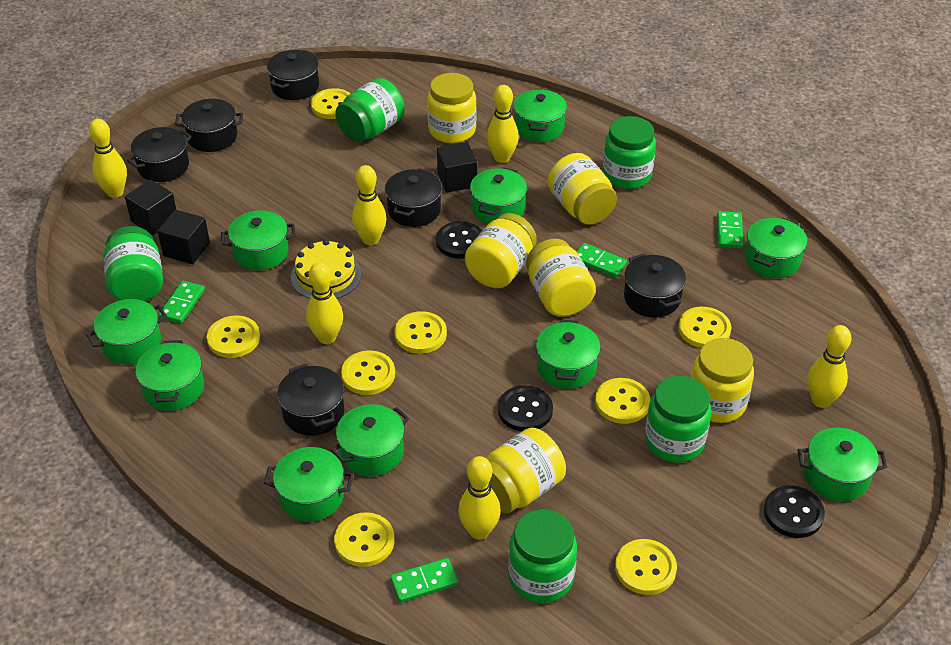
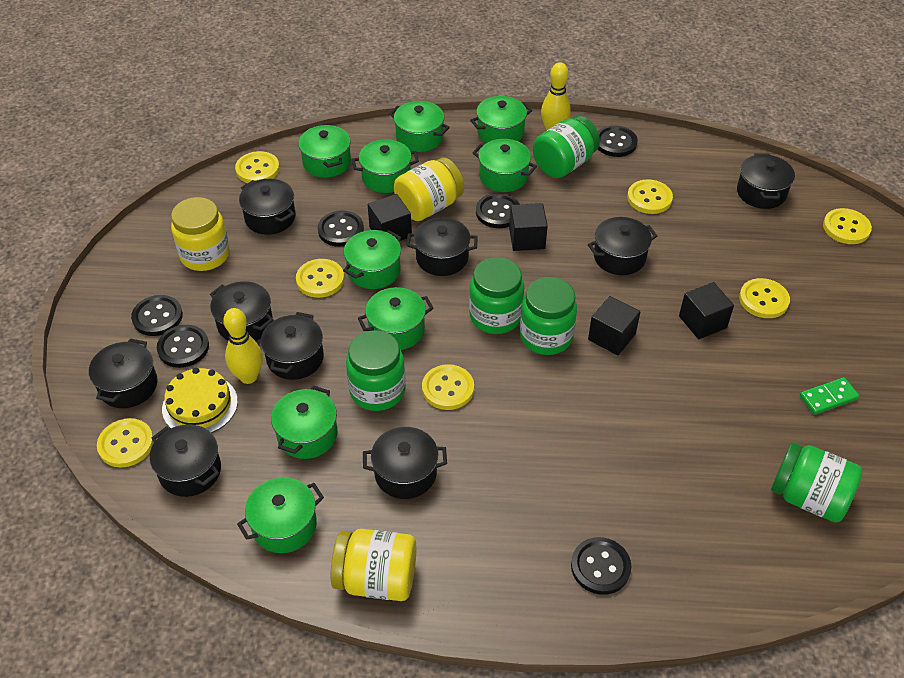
black button: 3 -> 6
black cube: 3 -> 4
black pot: 6 -> 9
green domino: 4 -> 1
green pot: 10 -> 9
yellow bowling pin: 6 -> 2
yellow button: 8 -> 7
yellow jar: 6 -> 3

